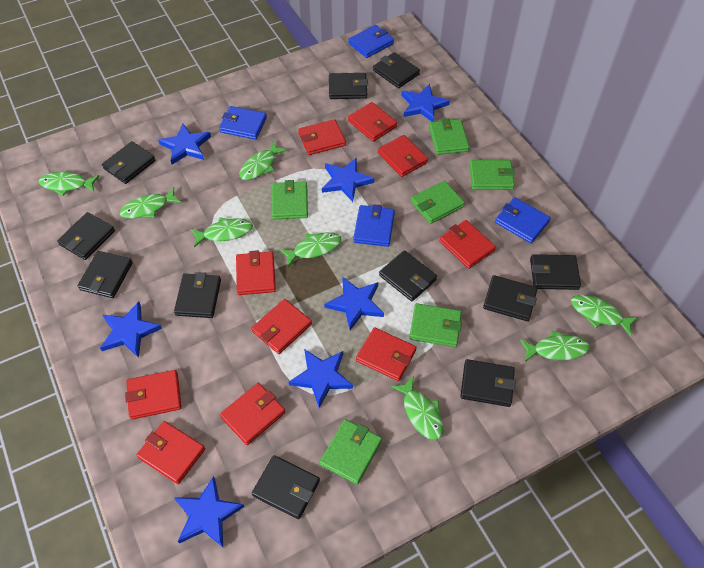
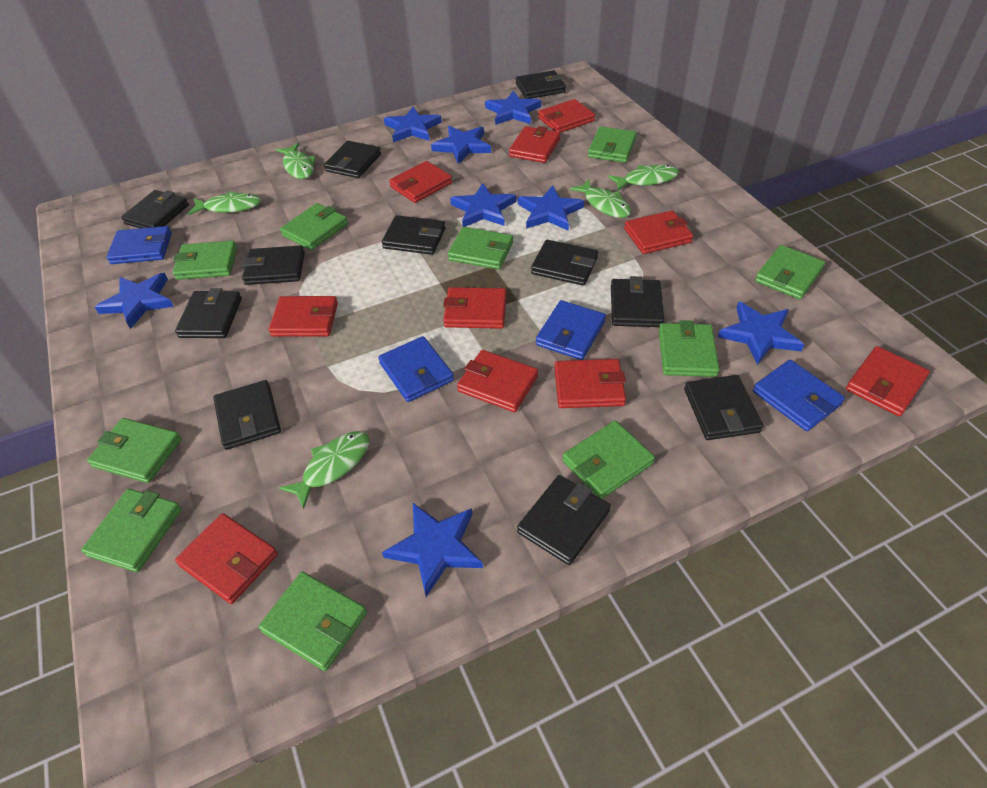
blue star: 7 -> 8
green fish: 8 -> 5
green wallet: 6 -> 10

